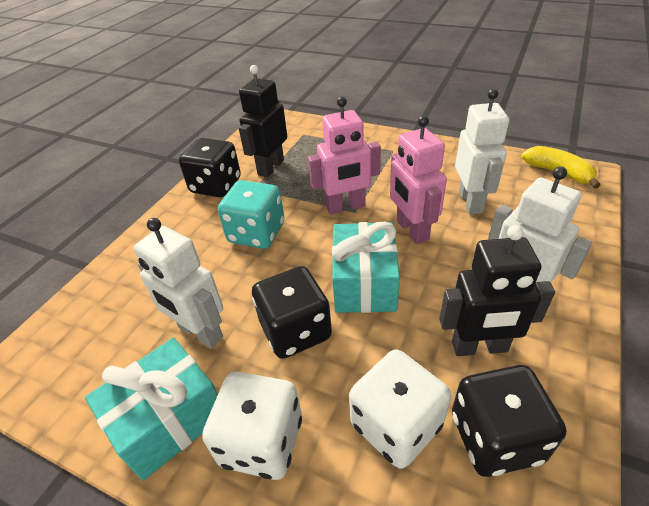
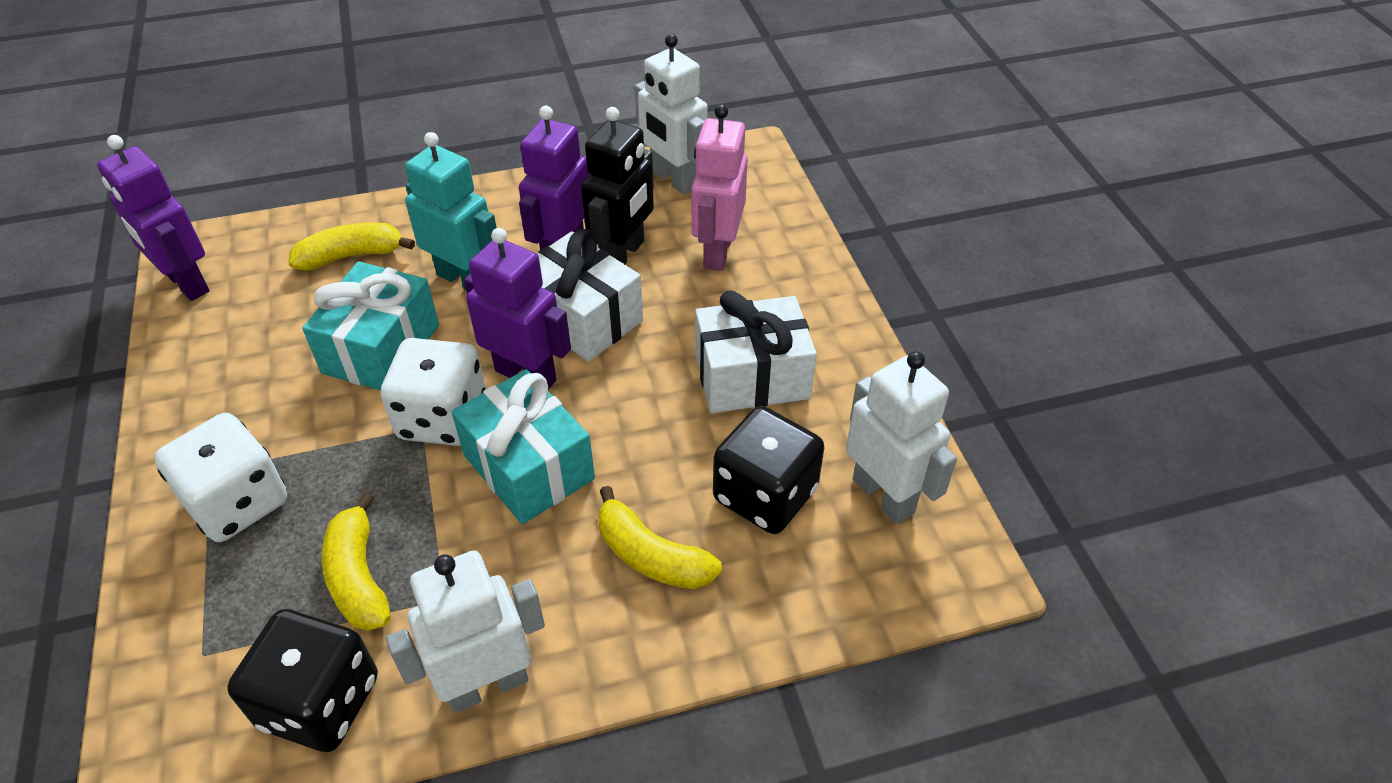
black dice: 3 -> 2
black robot: 2 -> 1
pink robot: 2 -> 1
purple robot: 0 -> 3
turquoise dice: 1 -> 0
turquoise robot: 0 -> 1
white gift: 0 -> 2
yellow banana: 1 -> 3

